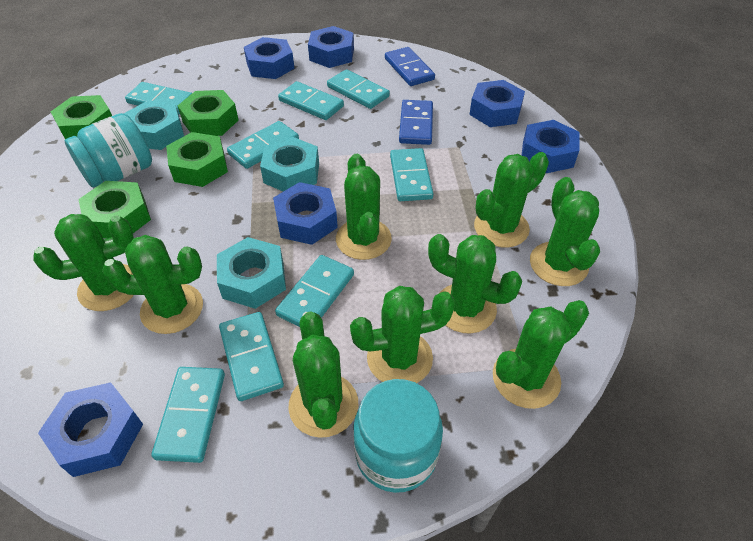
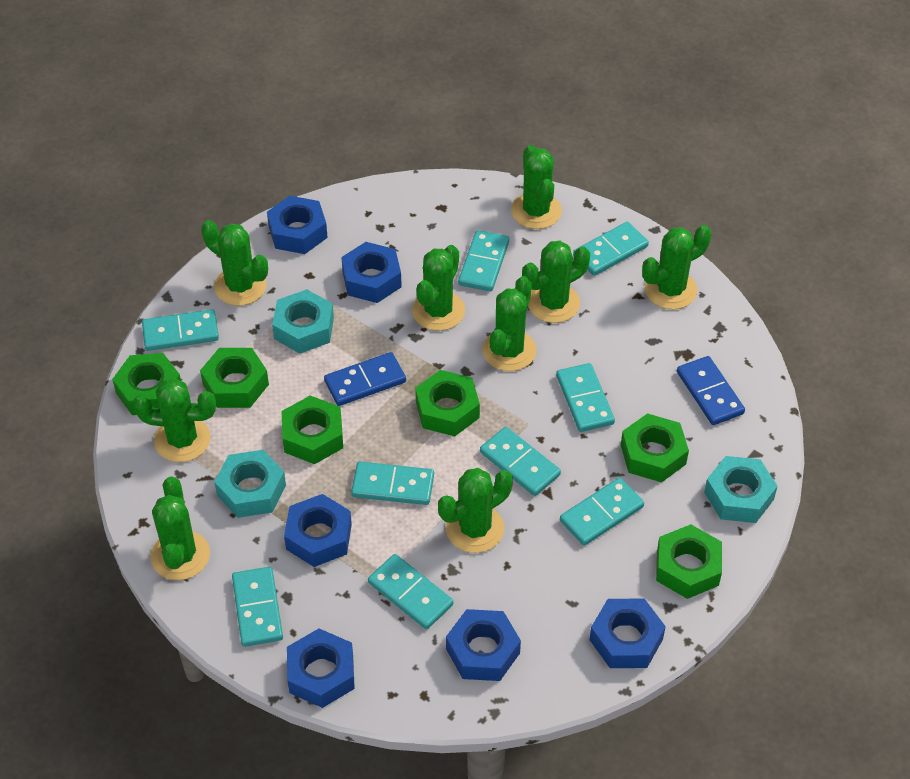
green nut: 4 -> 6
turquoise domino: 8 -> 9
turquoise jar: 2 -> 0

